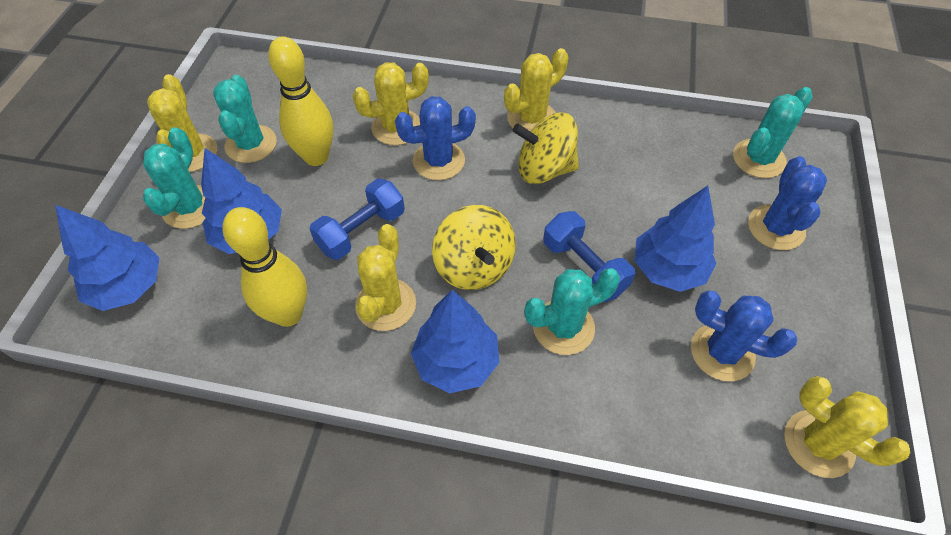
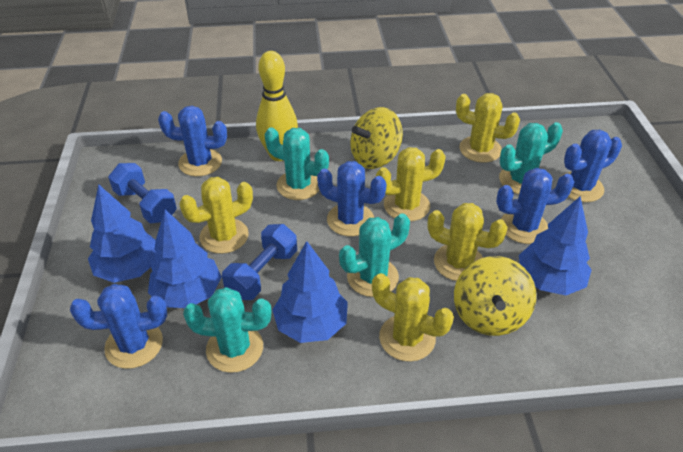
blue cactus: 3 -> 5
yellow bowling pin: 2 -> 1

